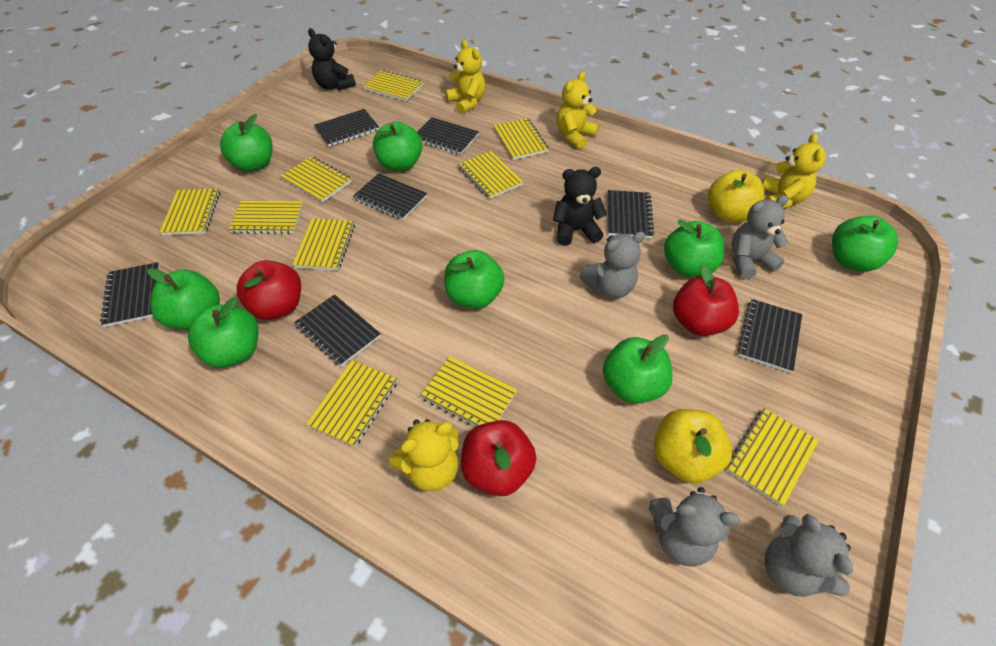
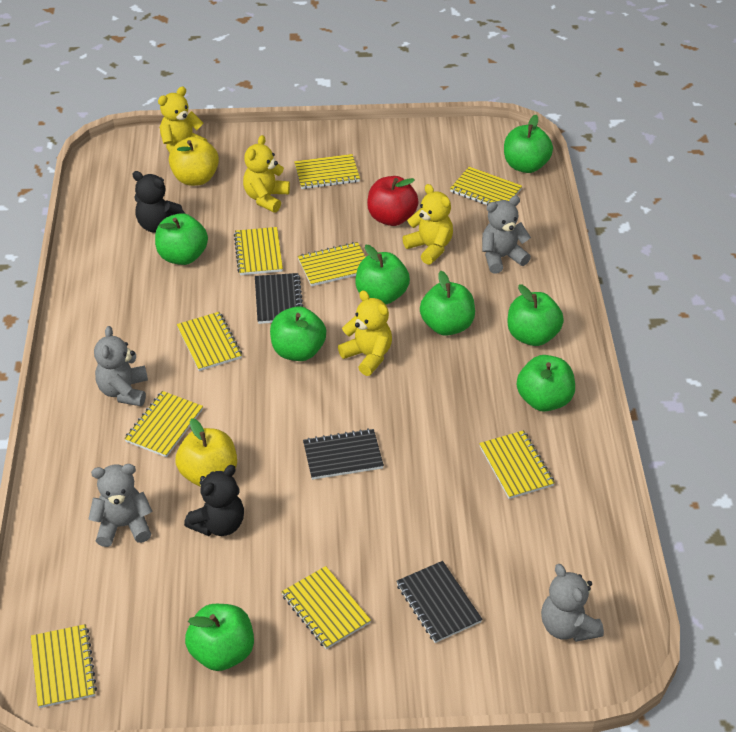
black notebook: 7 -> 3
red apple: 3 -> 1
yellow notebook: 10 -> 9

